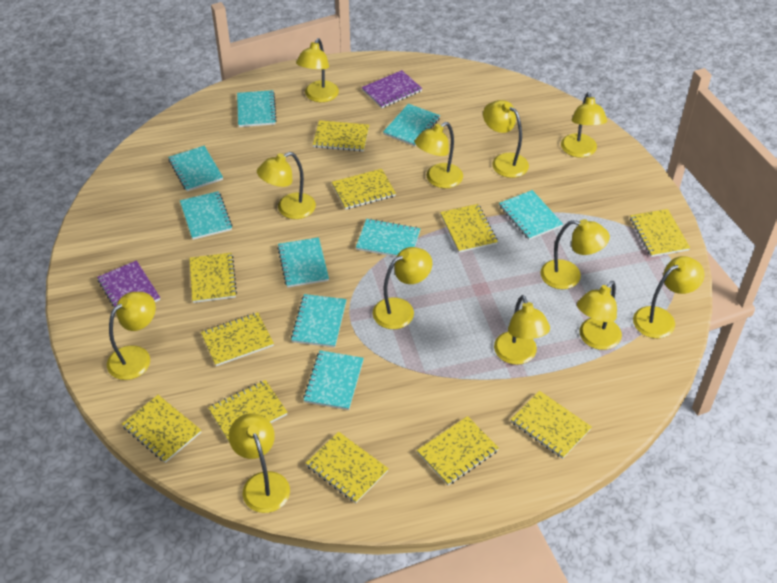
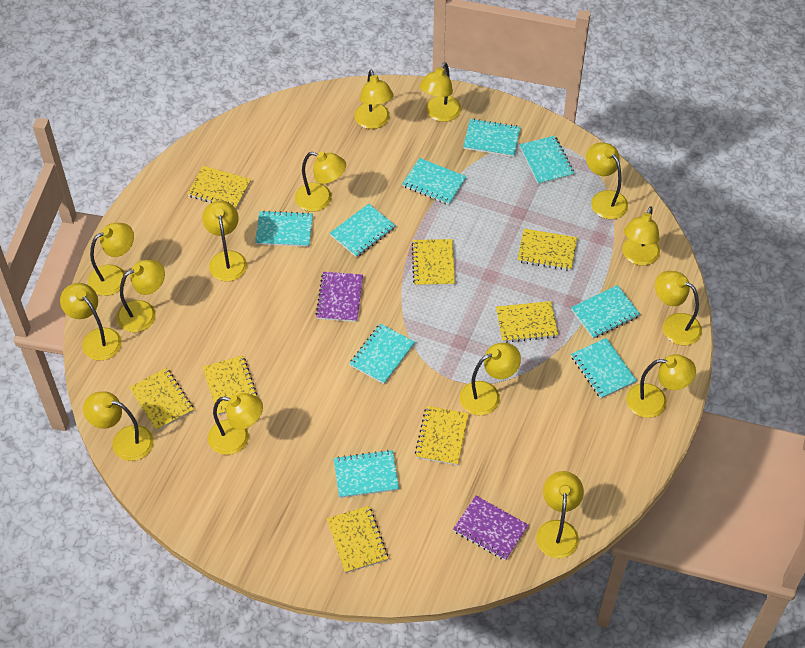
yellow lamp: 12 -> 15
yellow notebook: 11 -> 8

